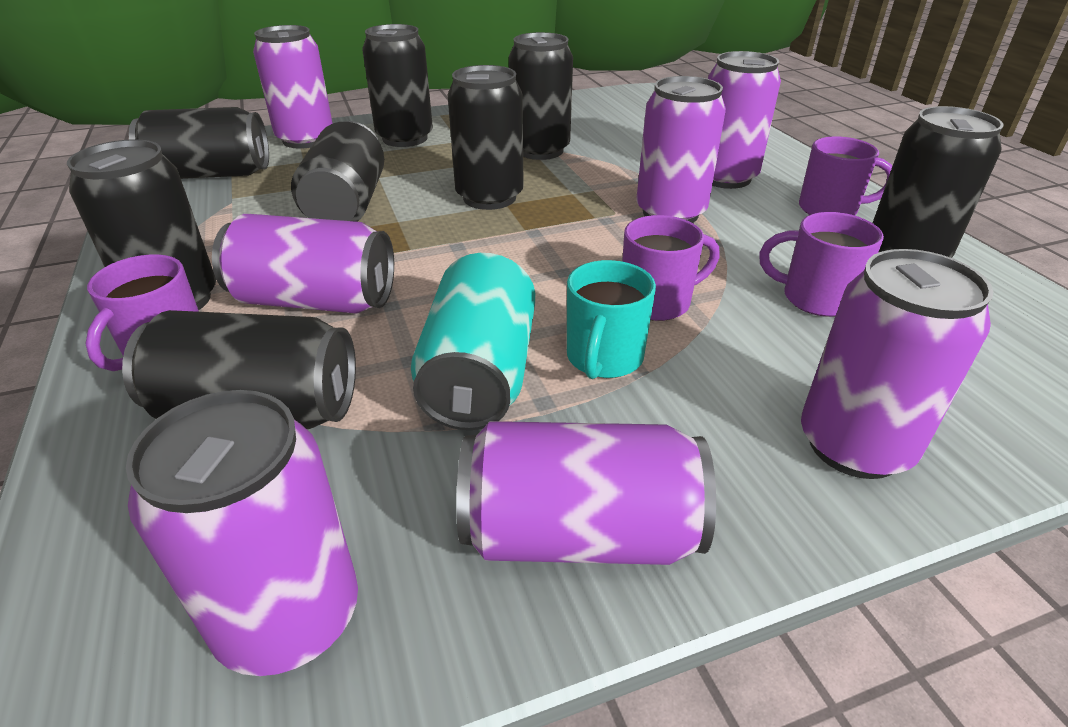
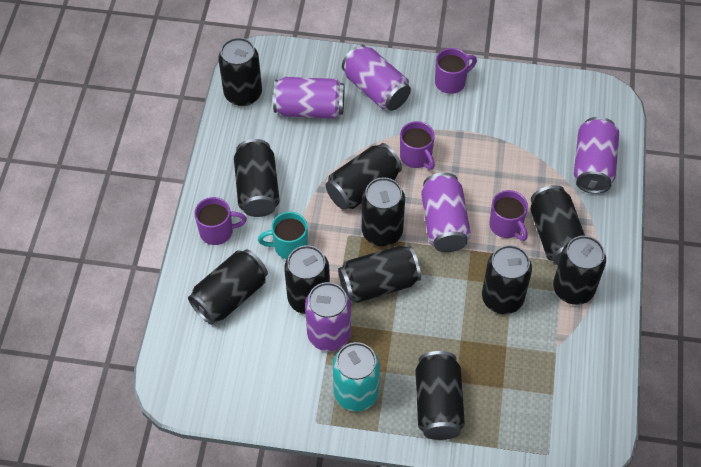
black can: 8 -> 11
purple can: 7 -> 5

